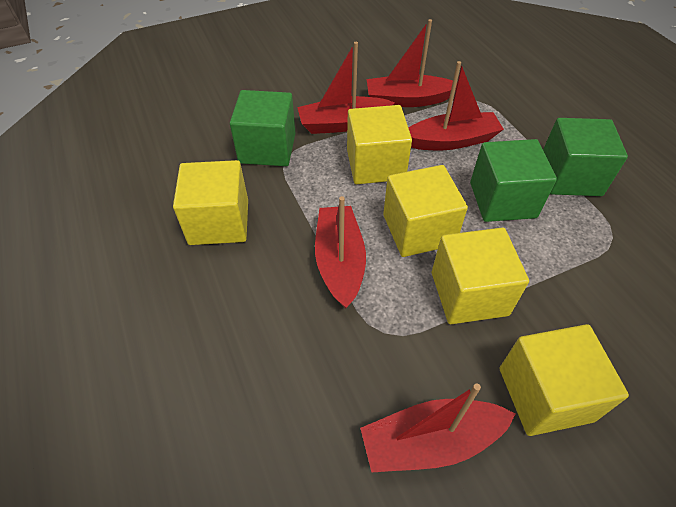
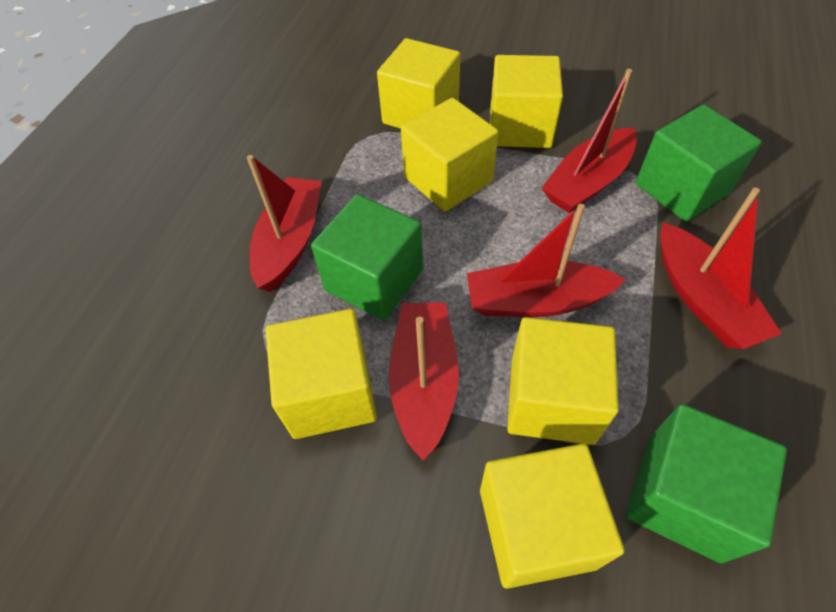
yellow cube: 5 -> 6

